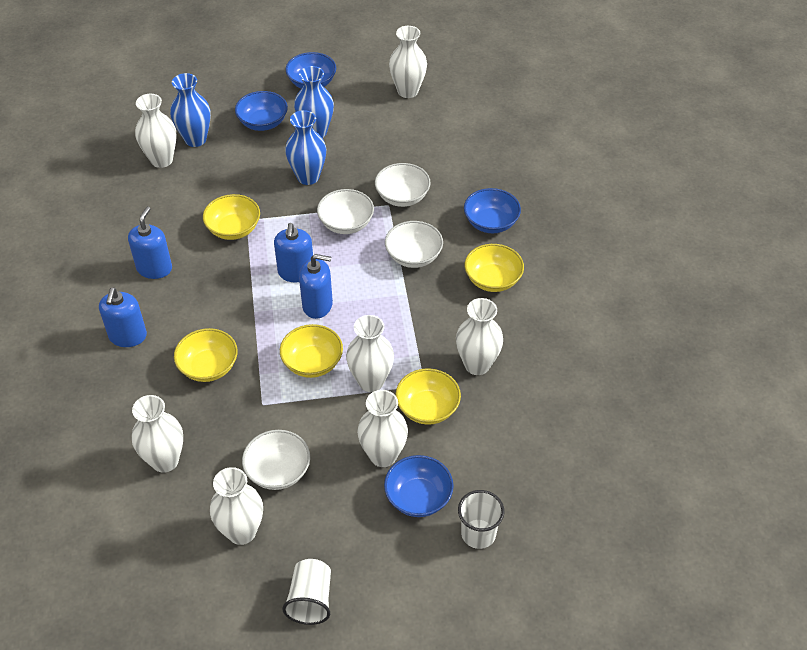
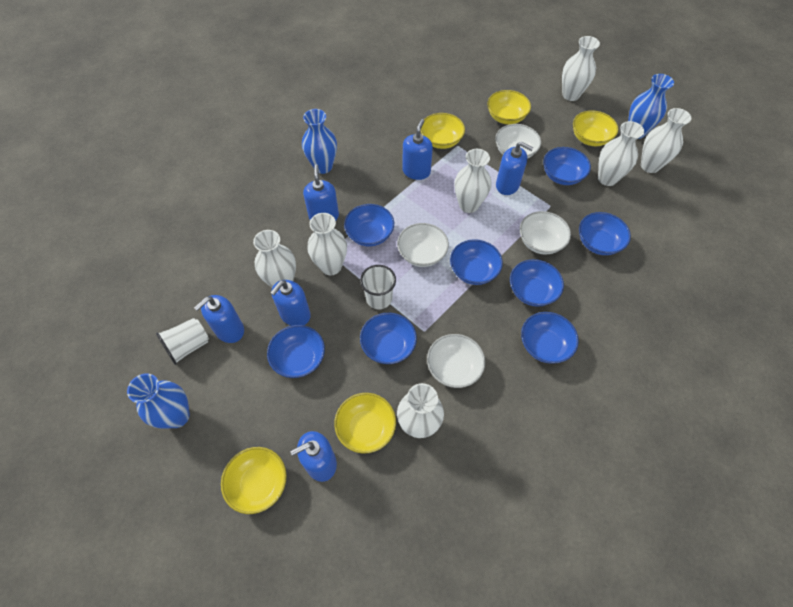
blue bowl: 4 -> 8
blue soap dispenser: 4 -> 6

